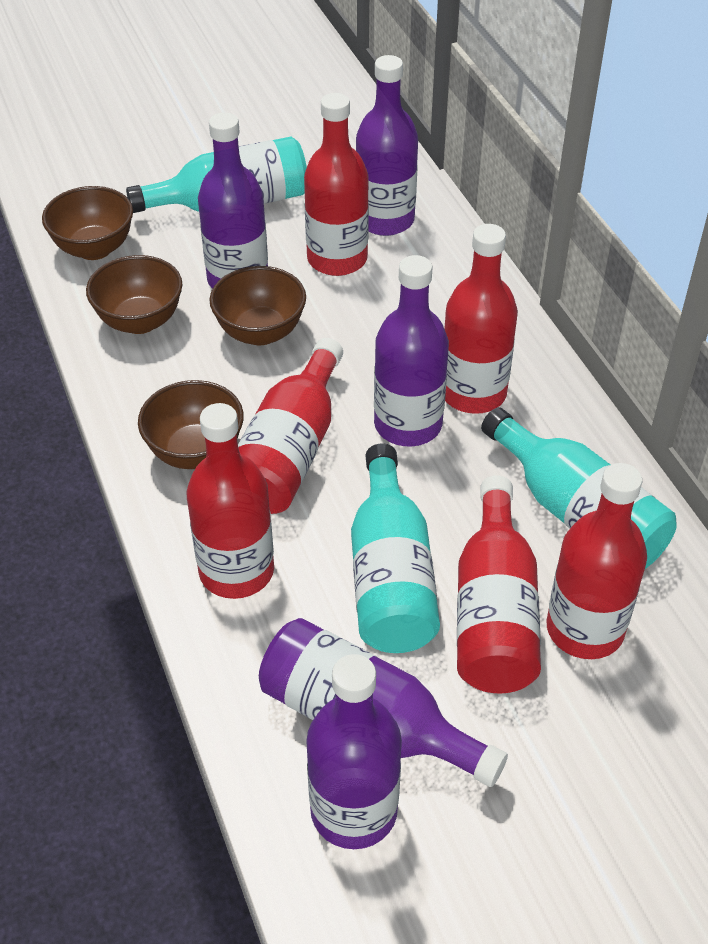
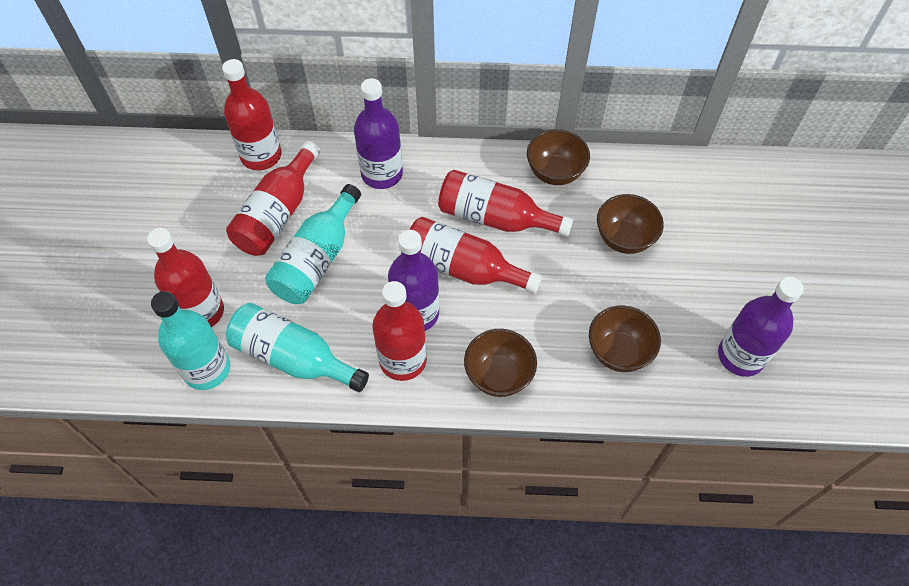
purple bottle: 5 -> 3

